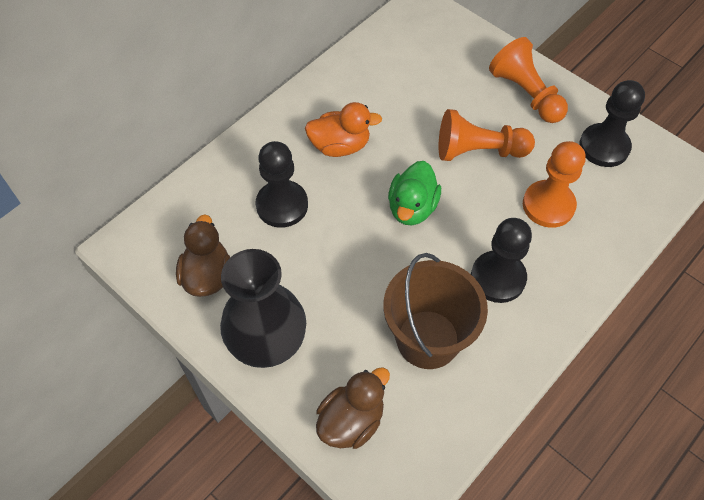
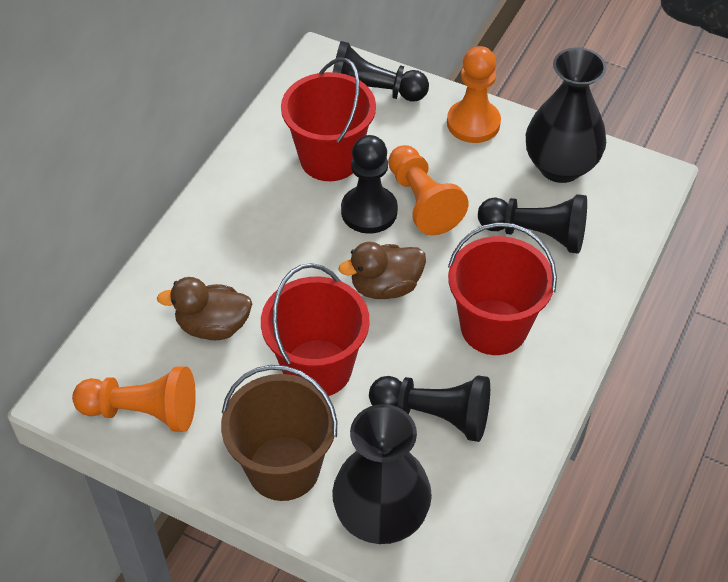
black pawn: 3 -> 4
black vase: 1 -> 2
green duck: 1 -> 0
orange duck: 1 -> 0
red bucket: 0 -> 3

